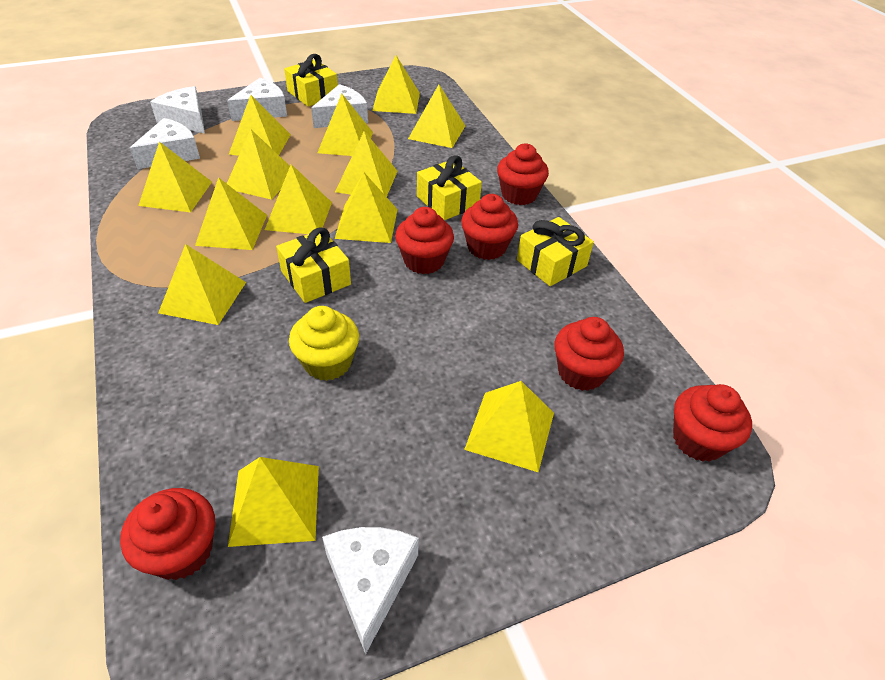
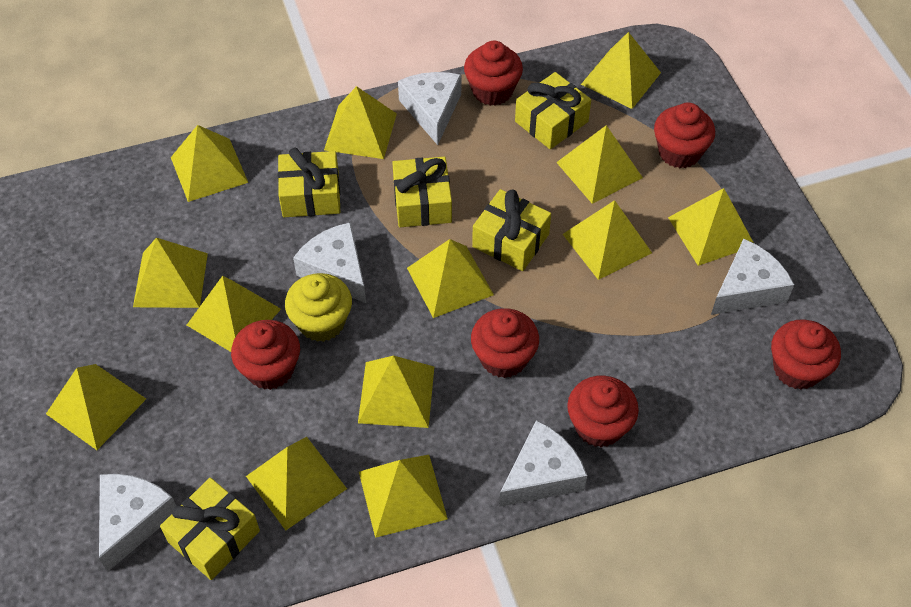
yellow gift: 4 -> 5

